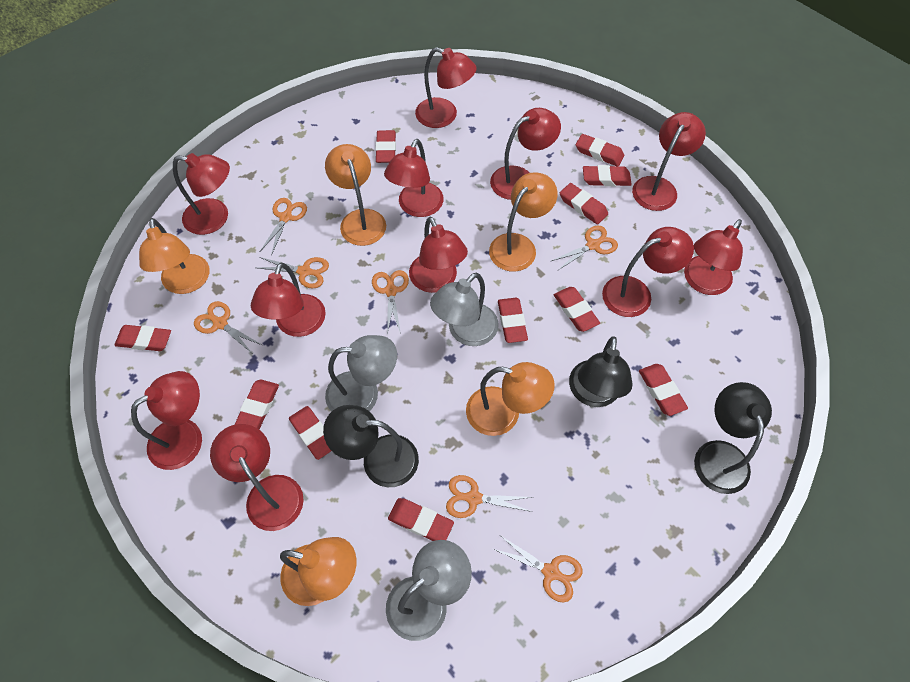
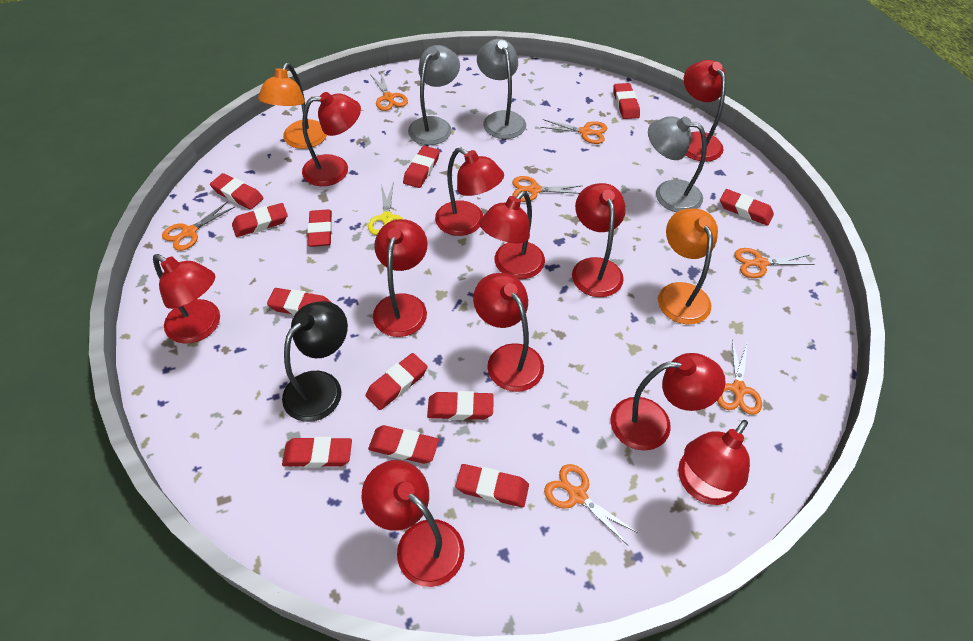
black lamp: 3 -> 1
orange lamp: 5 -> 2
red eraser: 11 -> 12
yellow scissors: 0 -> 1

